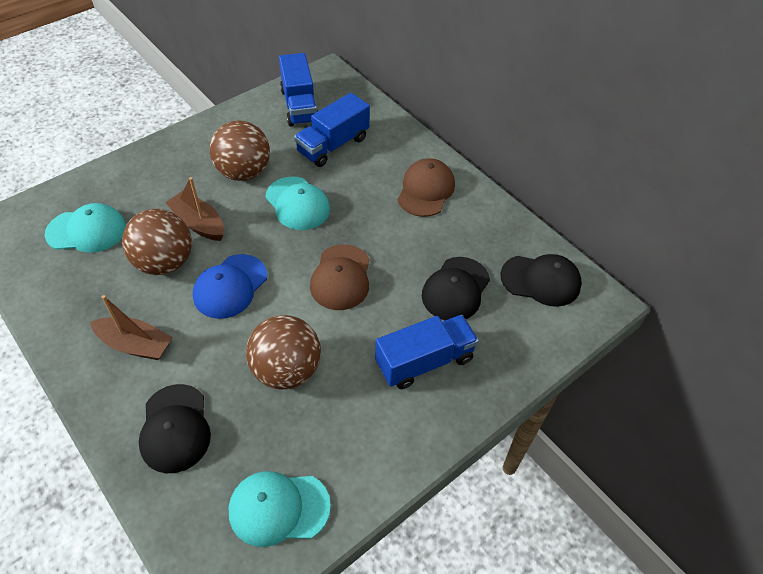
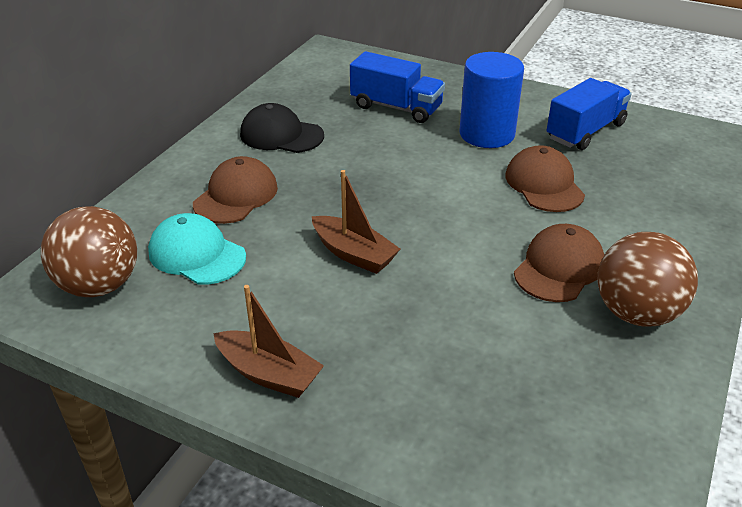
black cap: 3 -> 1
blue cap: 1 -> 0
blue cylinder: 0 -> 1
blue truck: 3 -> 2
brown ball: 3 -> 2
brown cap: 2 -> 3
turquoise cap: 3 -> 1

